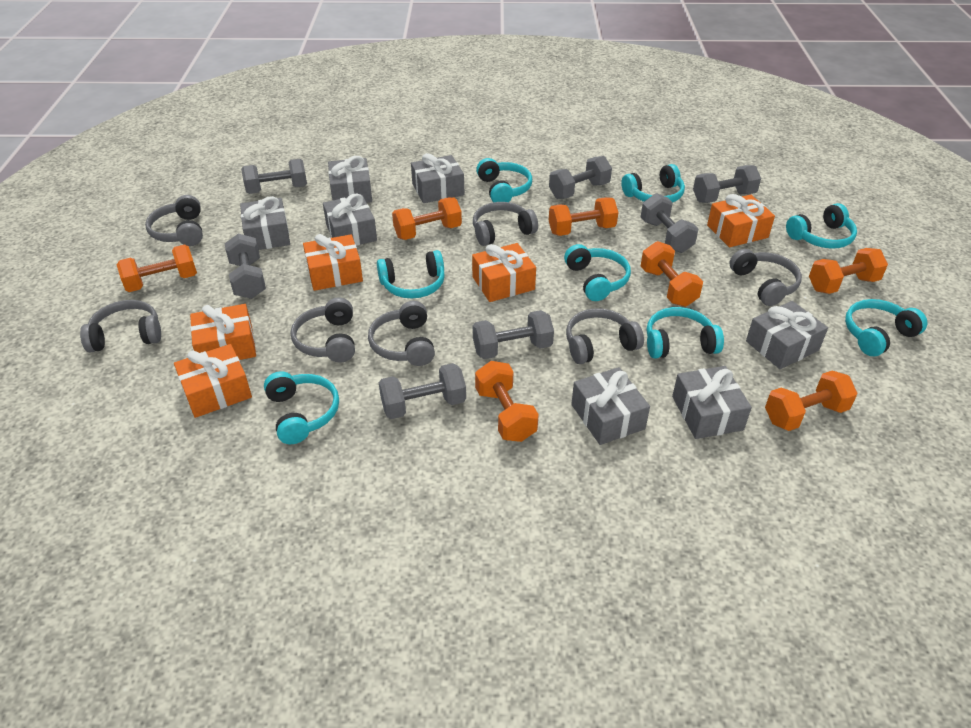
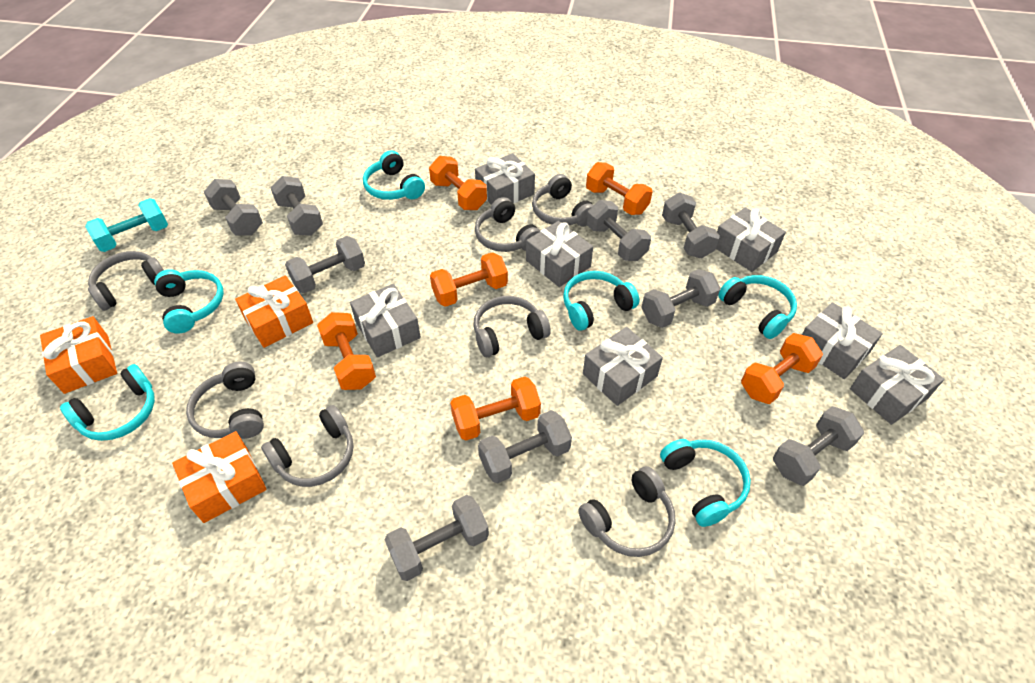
grey dumbbell: 7 -> 9
orange dumbbell: 7 -> 6
orange gift: 5 -> 3
turquoise dumbbell: 0 -> 1
turquoise headphones: 8 -> 6

